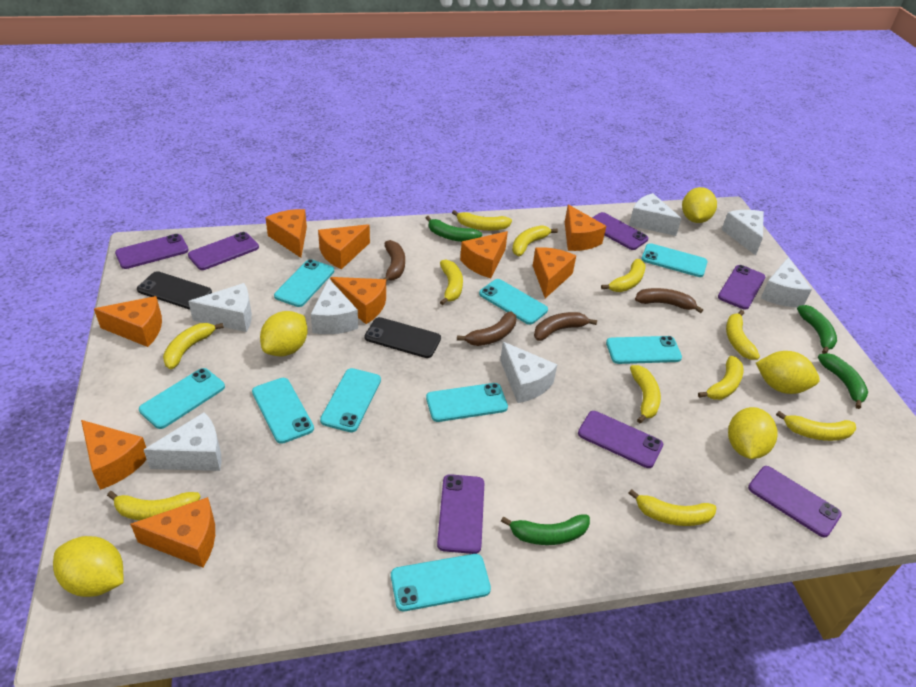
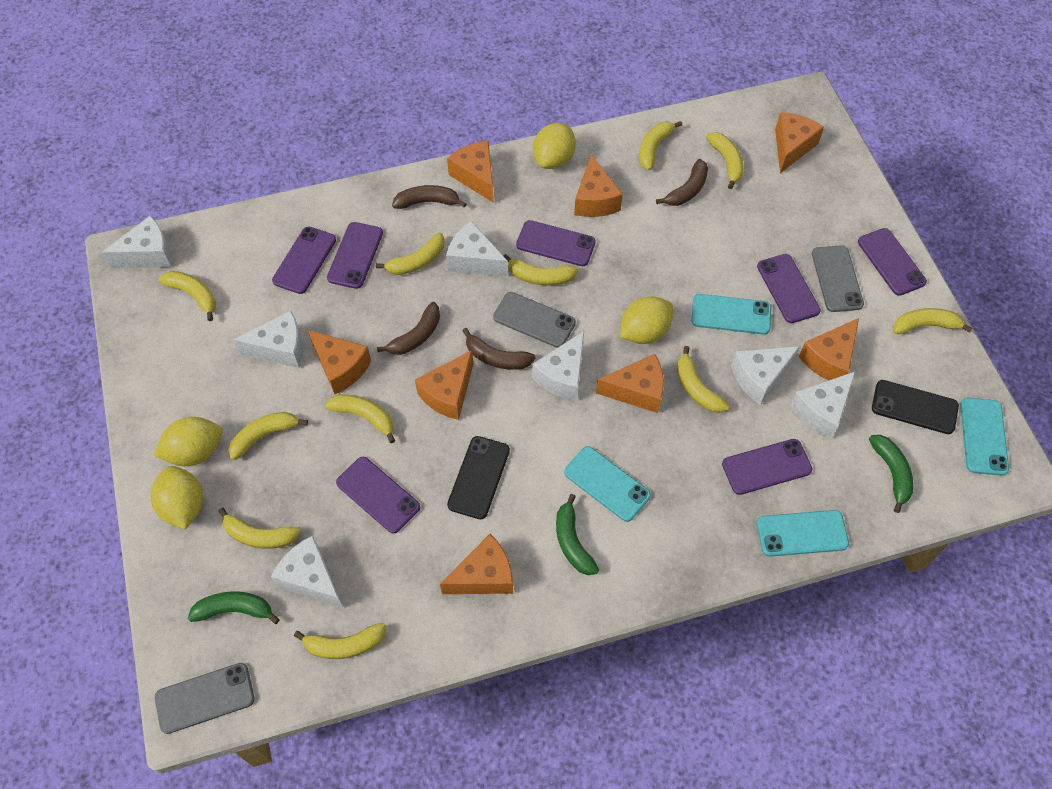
green banana: 4 -> 3
grey phone: 0 -> 3
orange cheese: 9 -> 8
turquoise phone: 9 -> 4
yellow lemon: 5 -> 4

